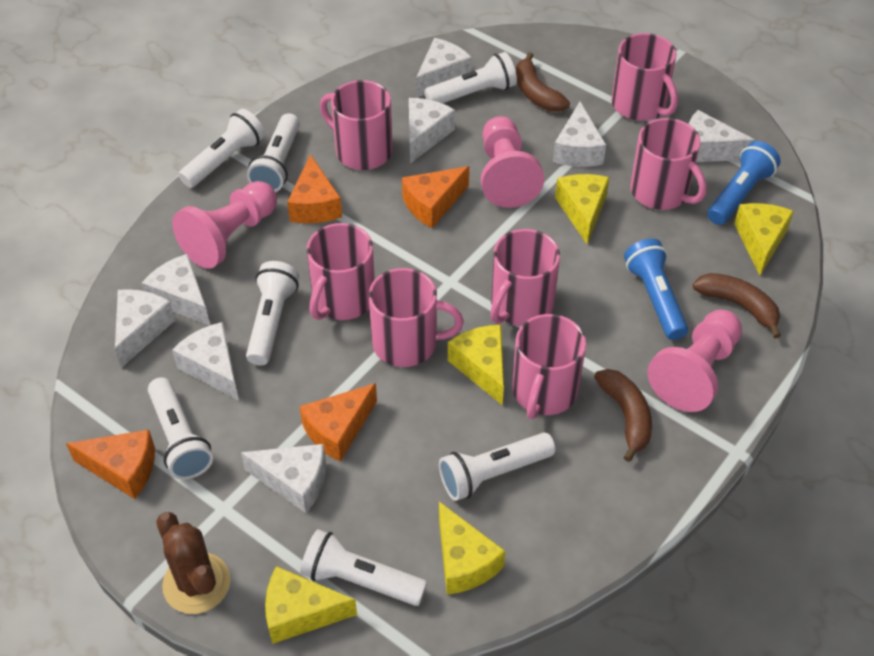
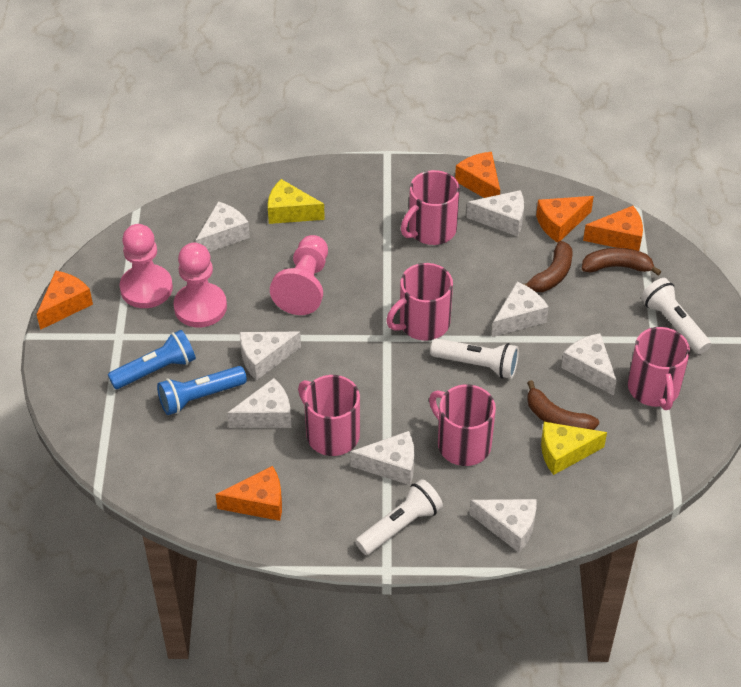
brown cactus: 1 -> 0
orange cheese: 4 -> 5
pink mug: 7 -> 5
white flashlight: 7 -> 3
yellow cheese: 5 -> 2

